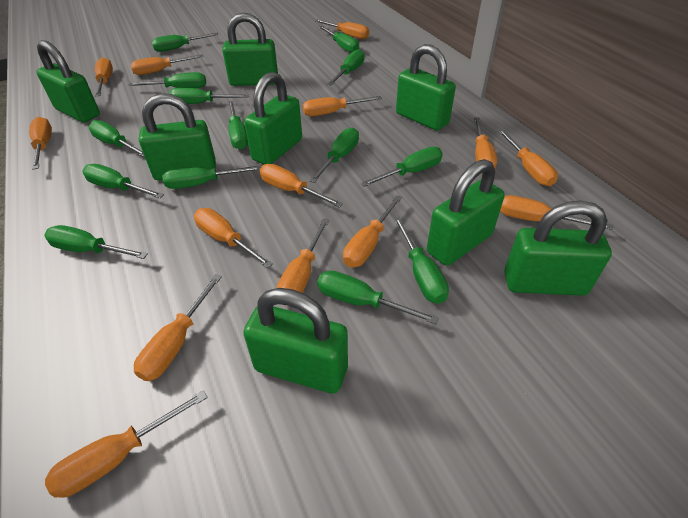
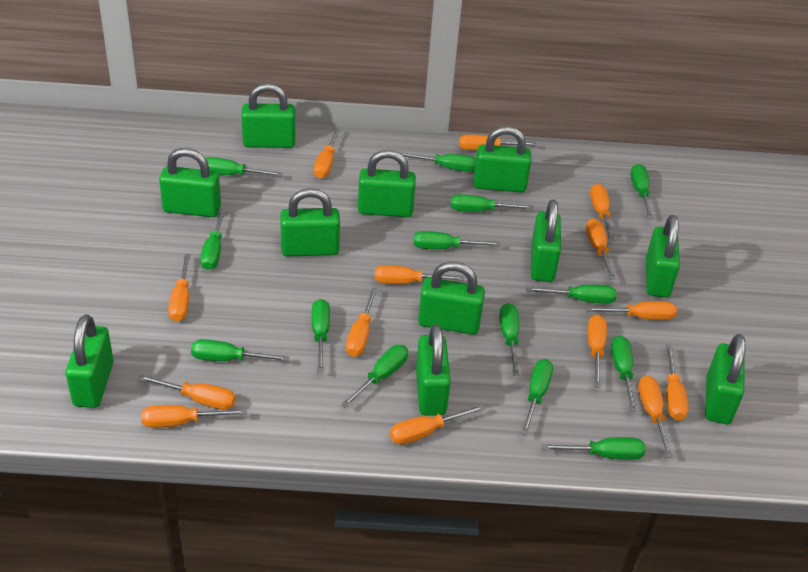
green padlock: 8 -> 11

